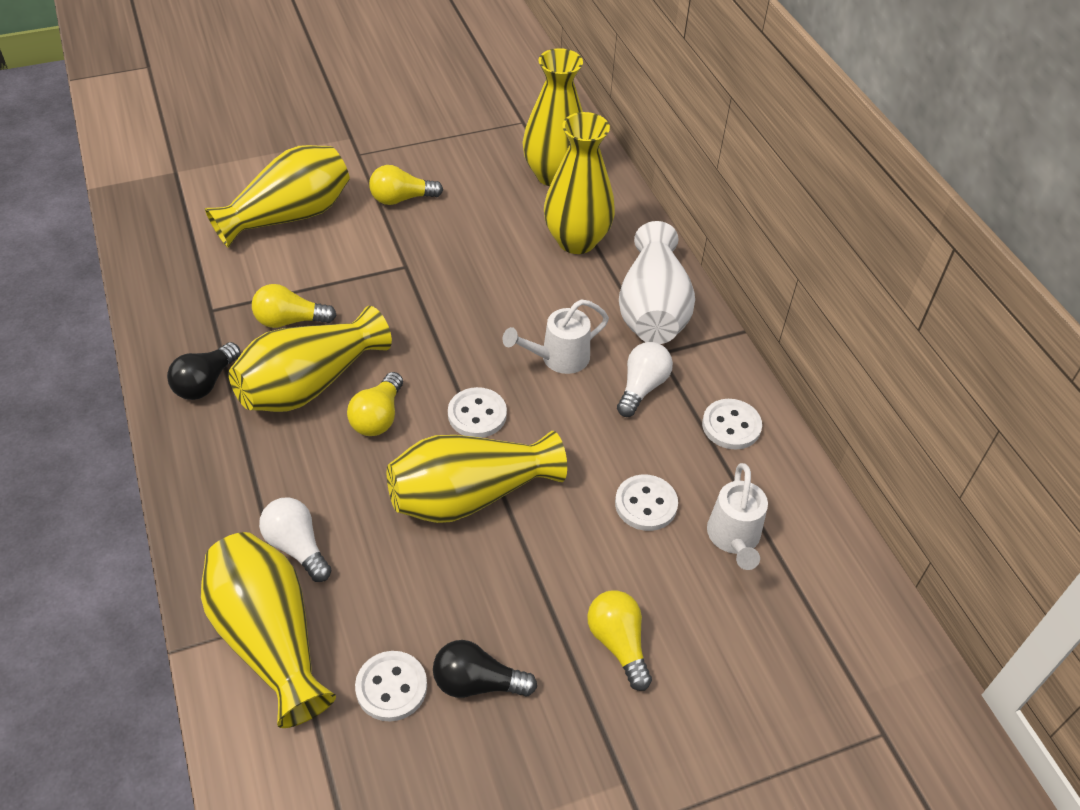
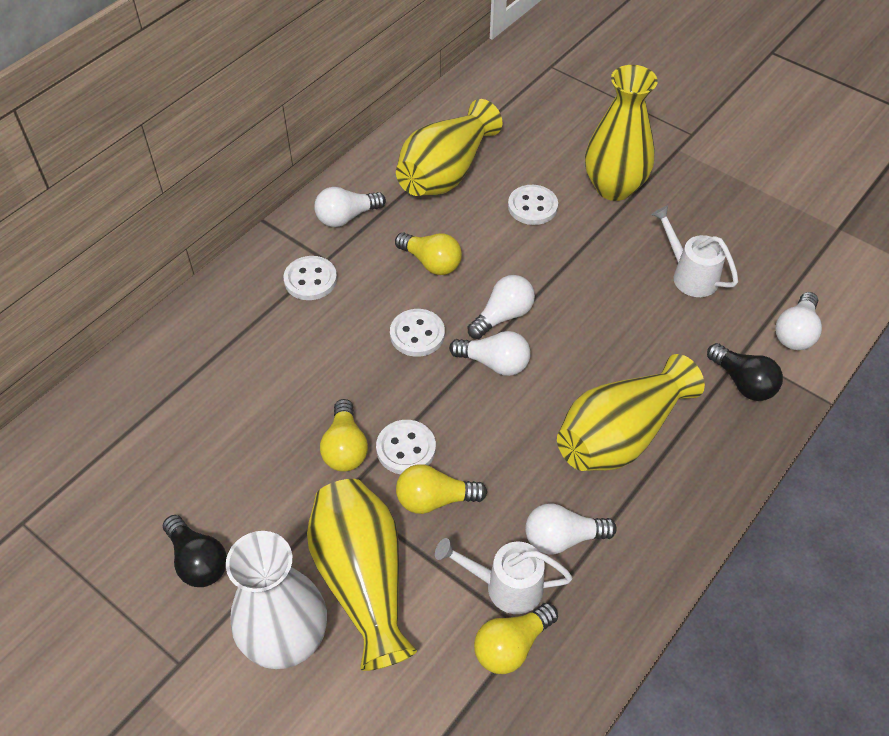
white light bulb: 2 -> 5
yellow vase: 6 -> 4

